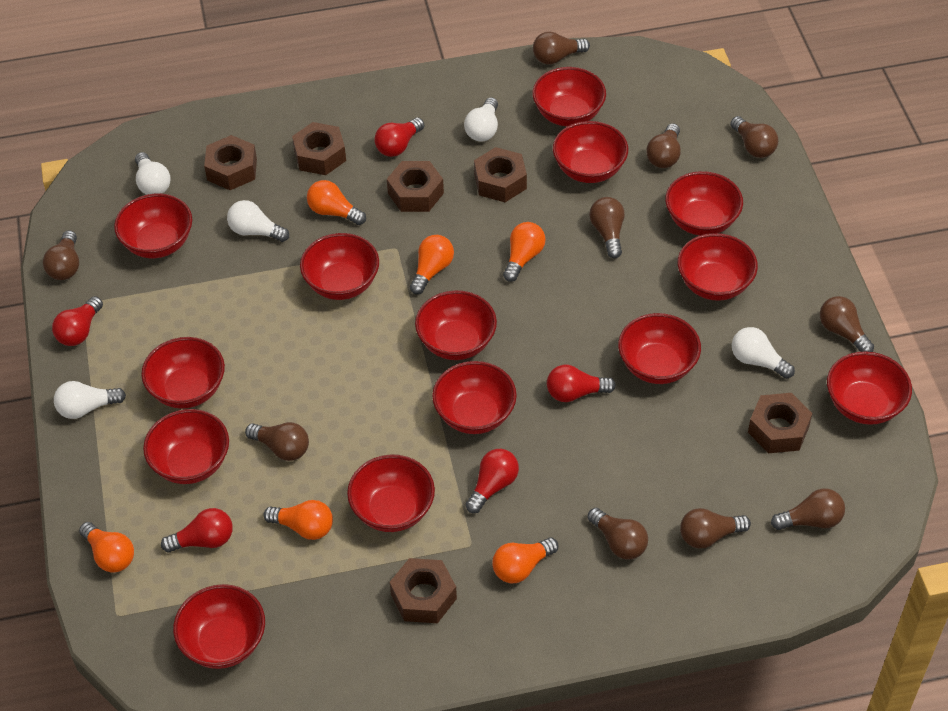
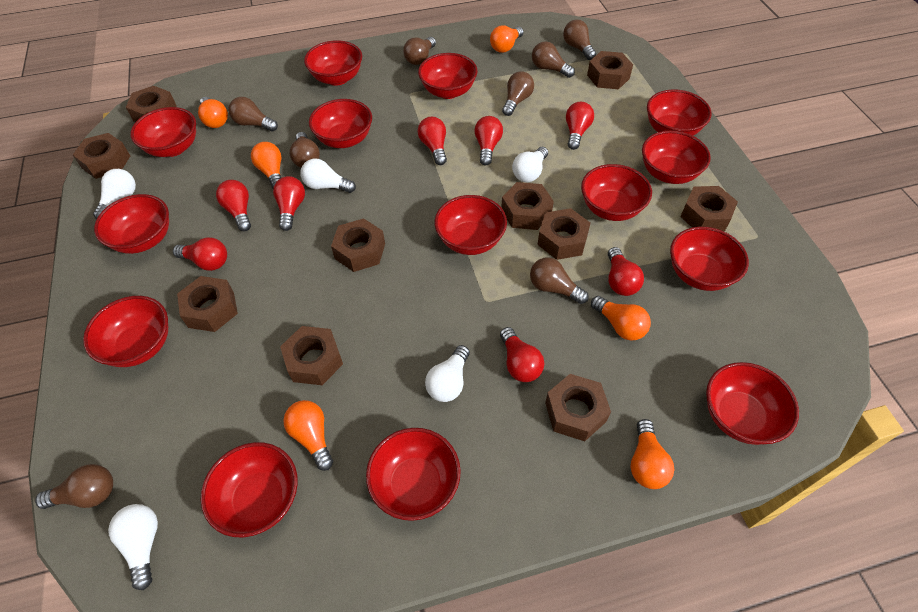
brown light bulb: 10 -> 8
brown nut: 6 -> 10
red light bulb: 5 -> 8

